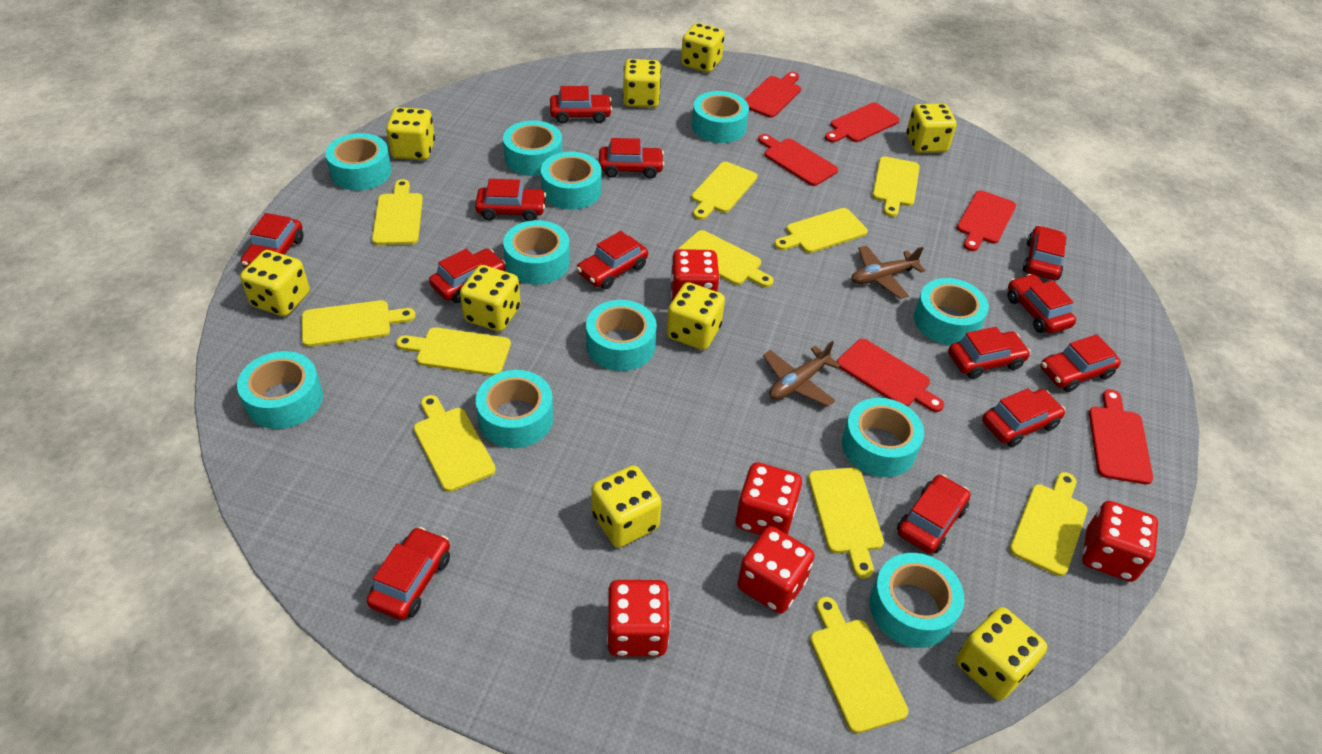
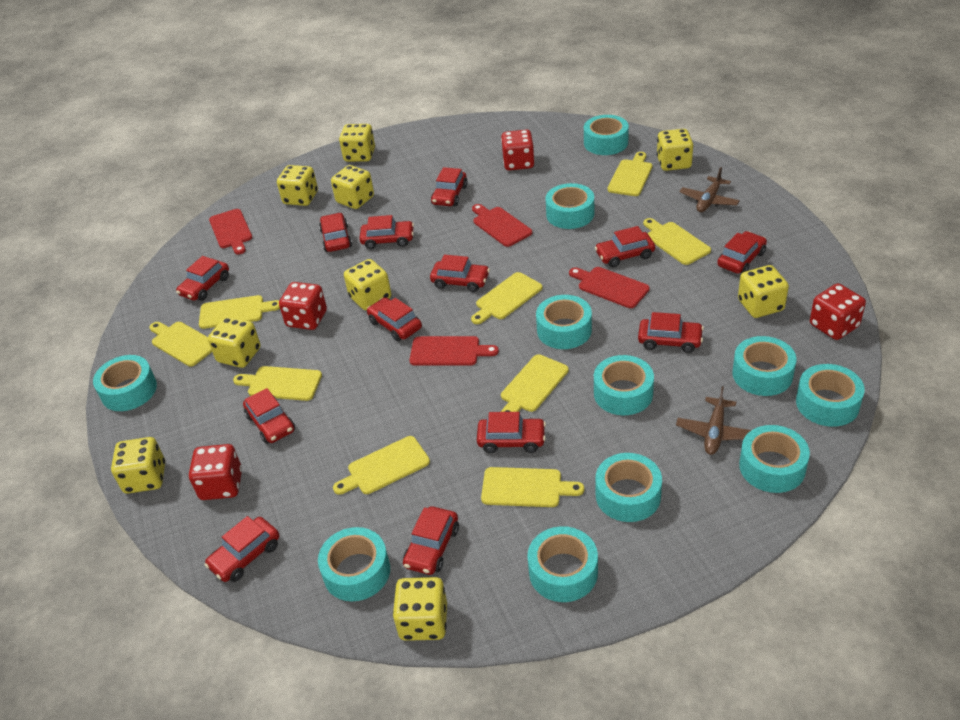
red cutting board: 6 -> 4
red dice: 5 -> 4
yellow cutting board: 11 -> 9

